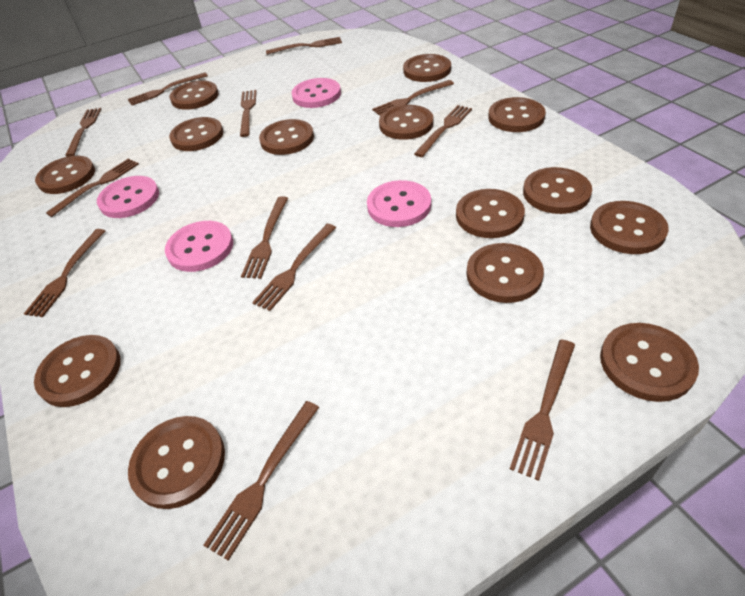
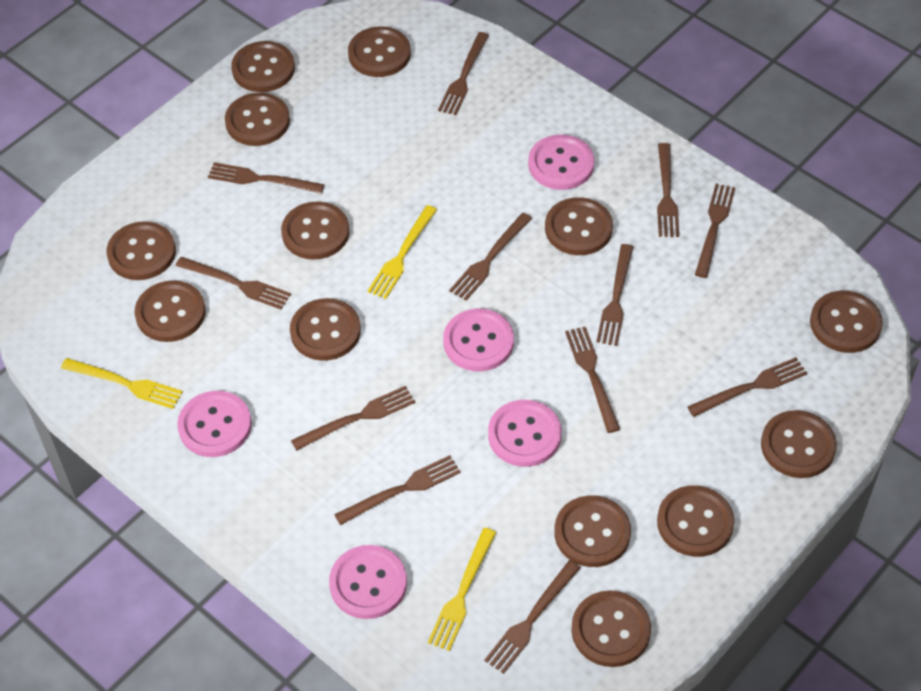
brown button: 14 -> 13
pink button: 4 -> 5
yellow fork: 0 -> 3

